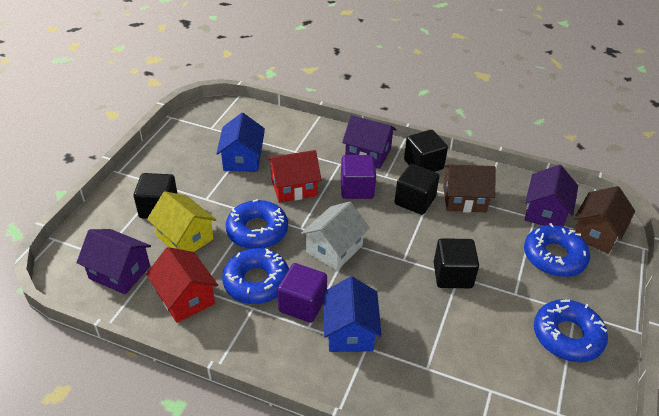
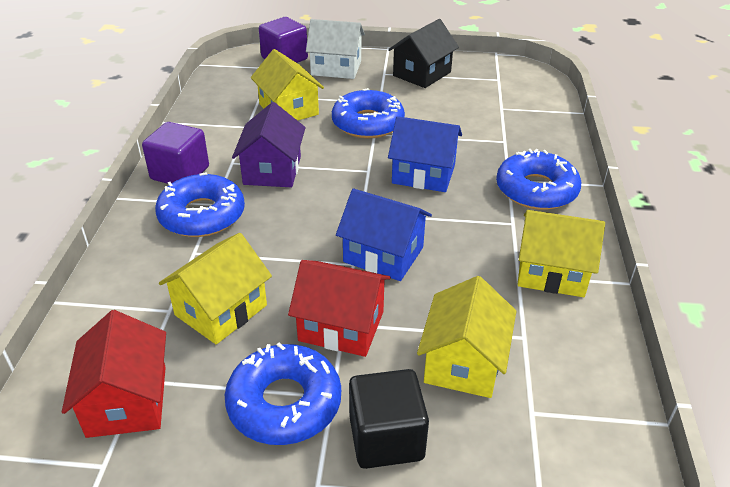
black cube: 4 -> 1
black house: 0 -> 1
brown house: 2 -> 0
purple house: 3 -> 1
yellow house: 1 -> 4

